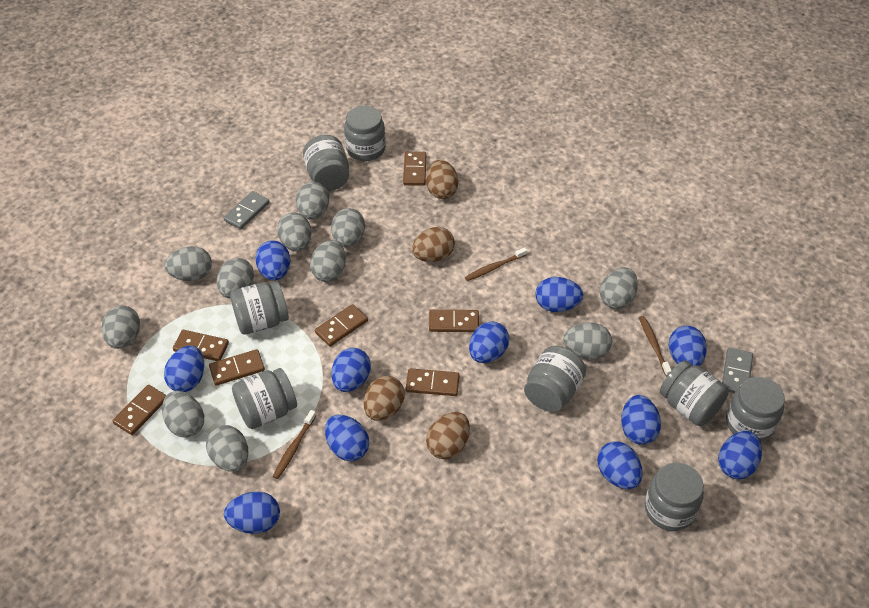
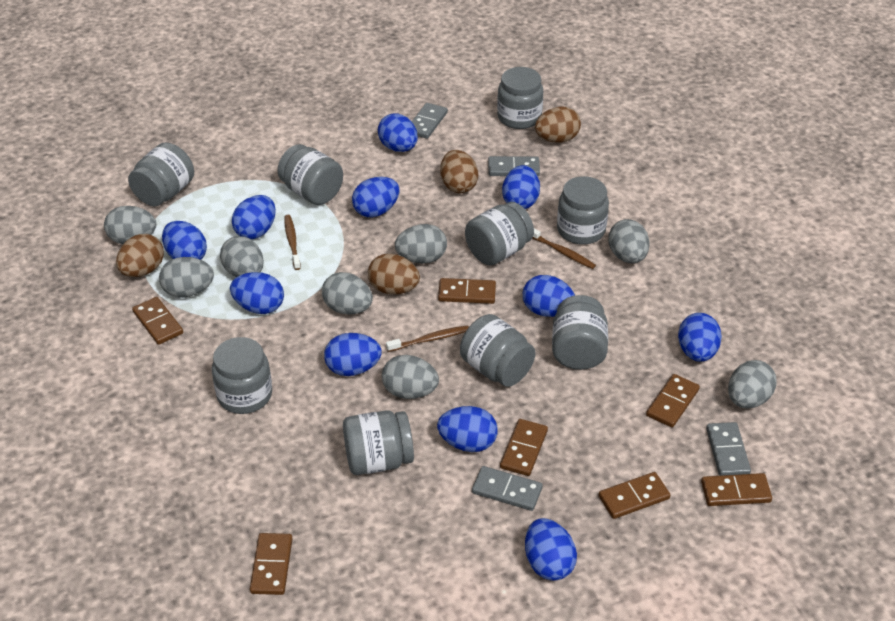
grey domino: 2 -> 4
grey egg: 11 -> 8
grey jar: 8 -> 9

